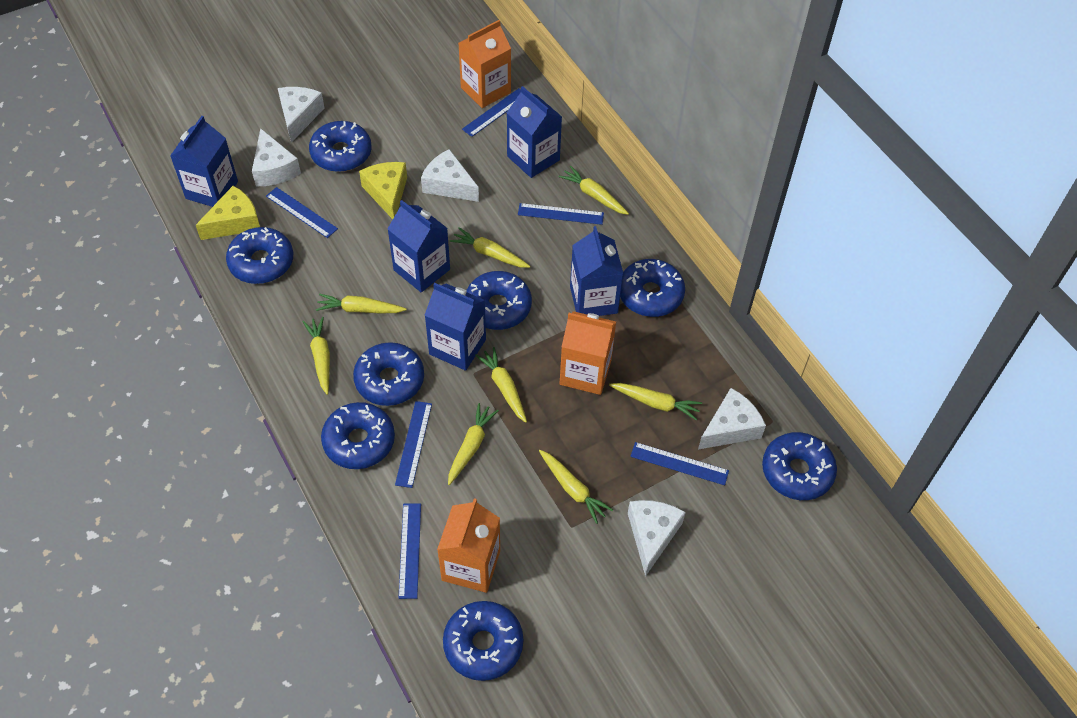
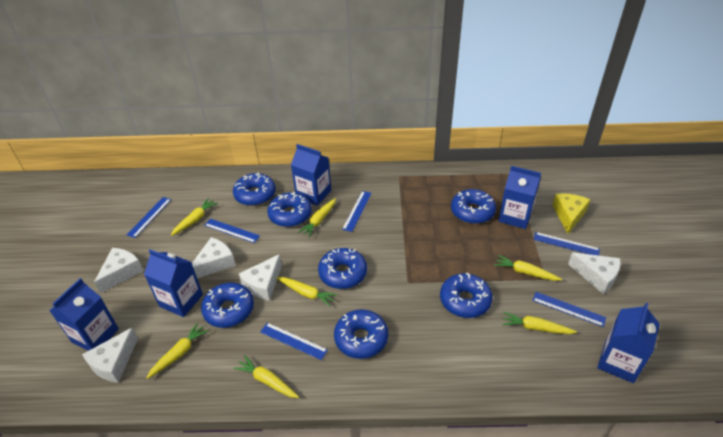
blue donut: 8 -> 7
orange carton: 3 -> 0
yellow carrot: 8 -> 7
yellow cheese: 2 -> 1

